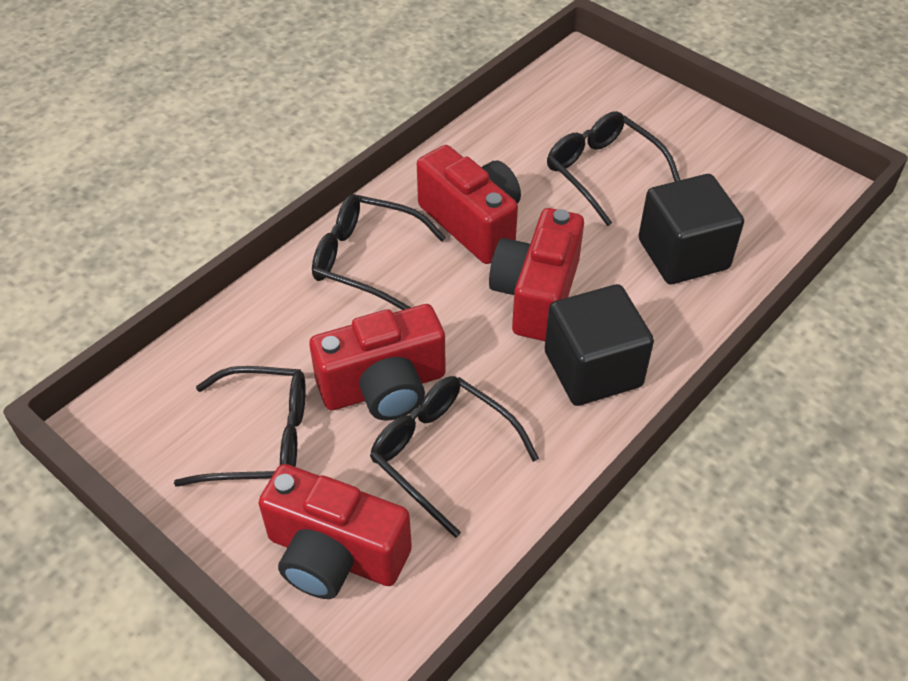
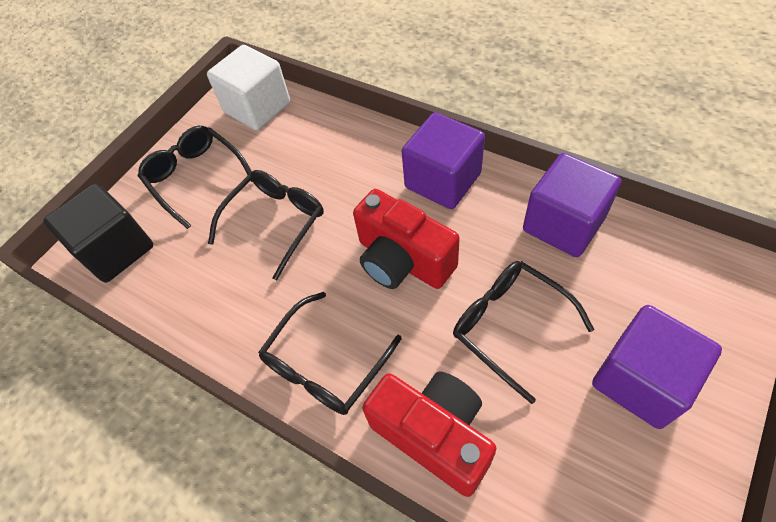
black cube: 2 -> 1
purple cube: 0 -> 3
red camera: 4 -> 2
white cube: 0 -> 1

